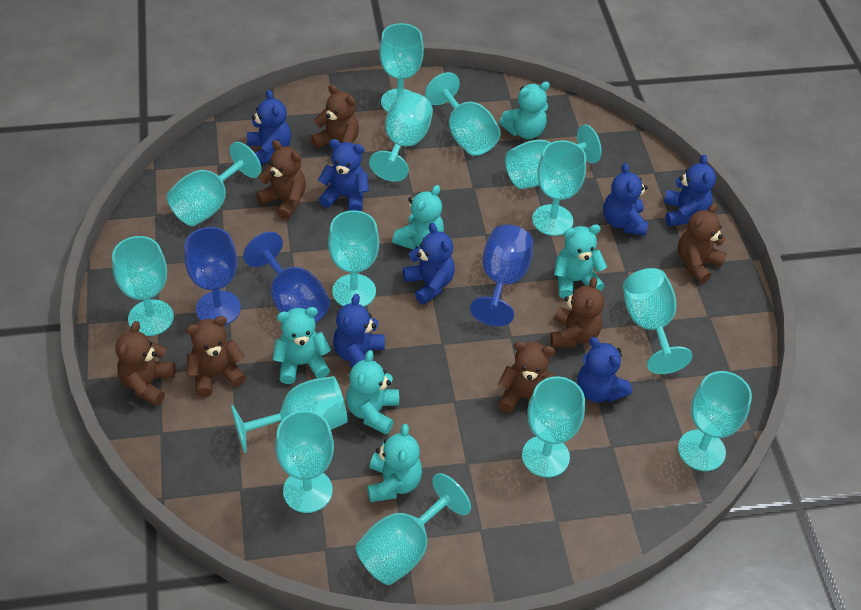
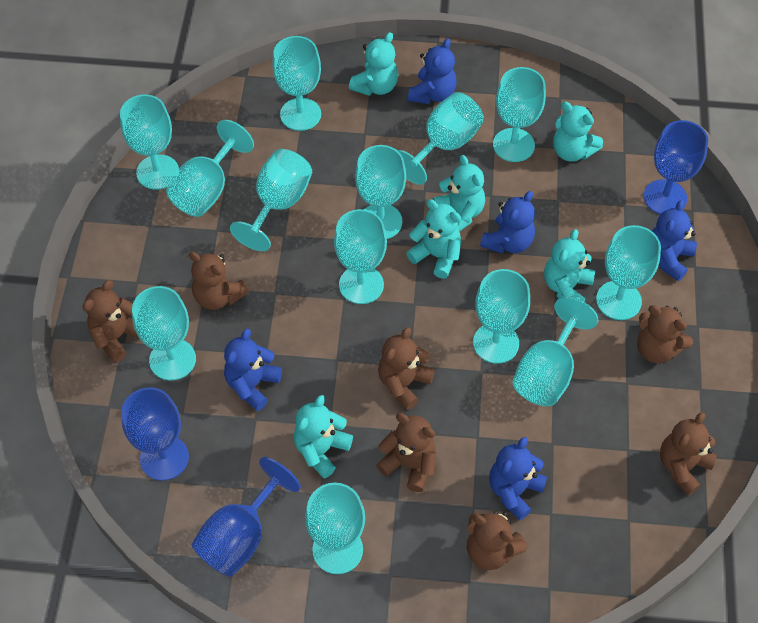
blue teddy bear: 7 -> 5
turquoise goblet: 14 -> 13

